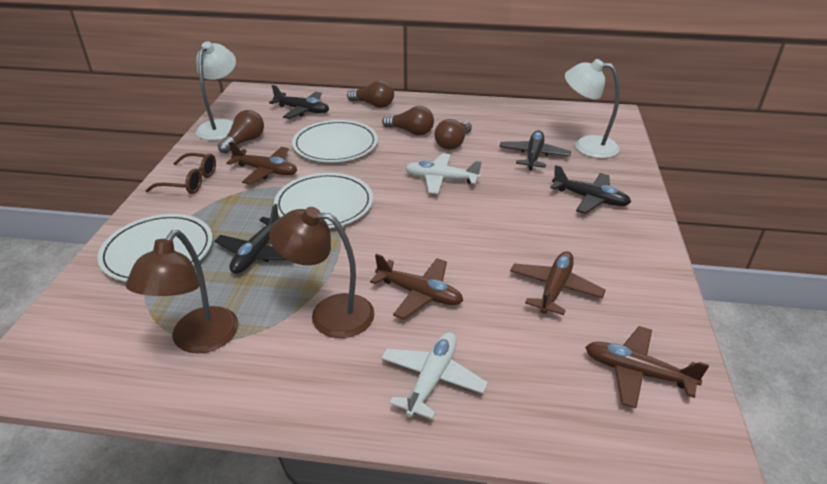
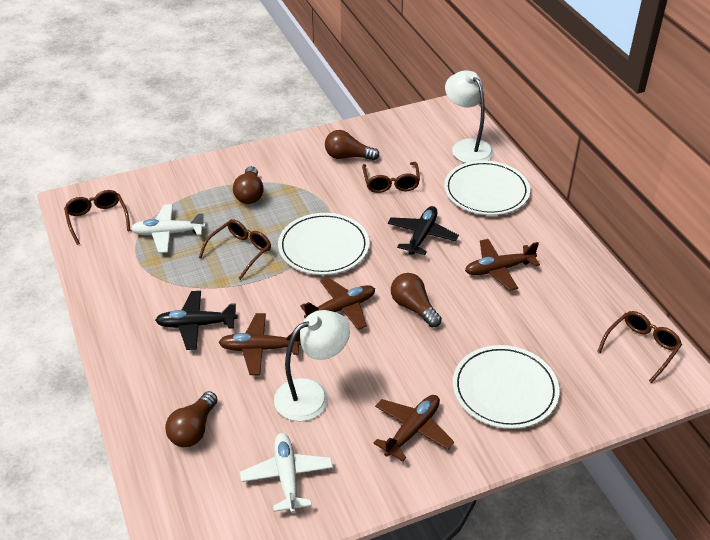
black plane: 4 -> 2
brown glasses: 1 -> 4
brown lamp: 2 -> 0

